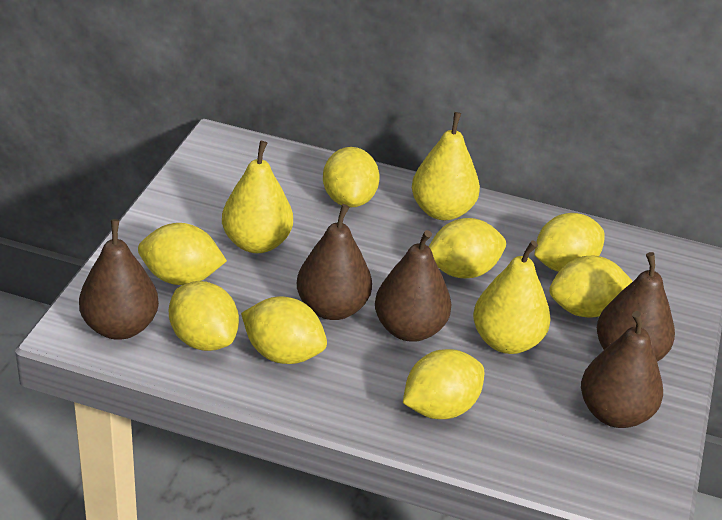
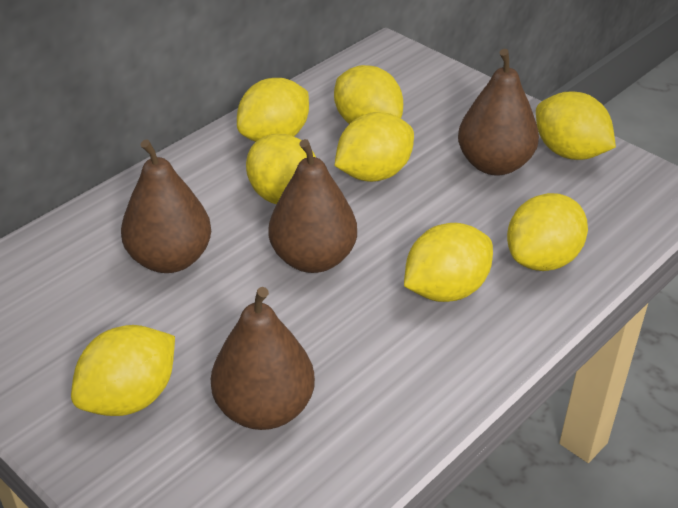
brown pear: 5 -> 4
yellow pear: 3 -> 0

